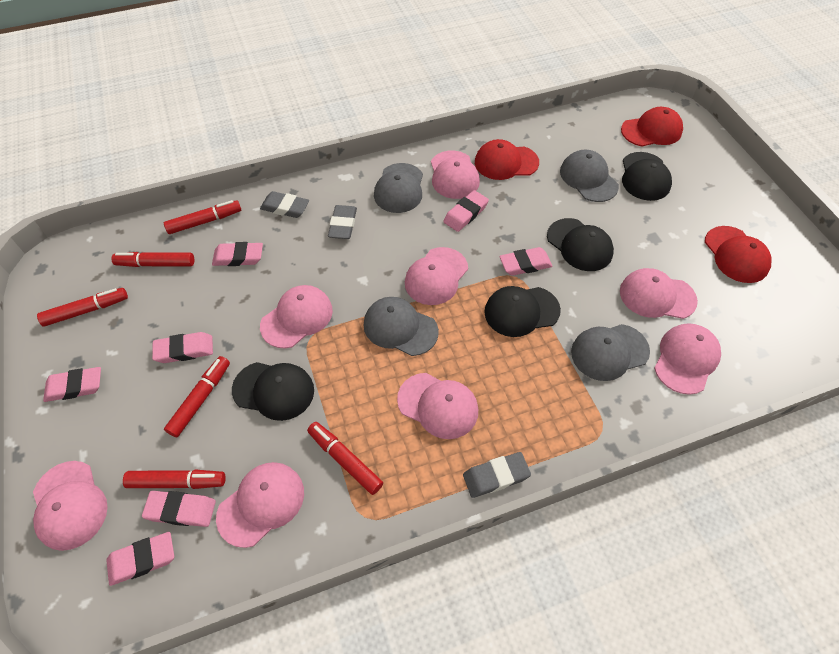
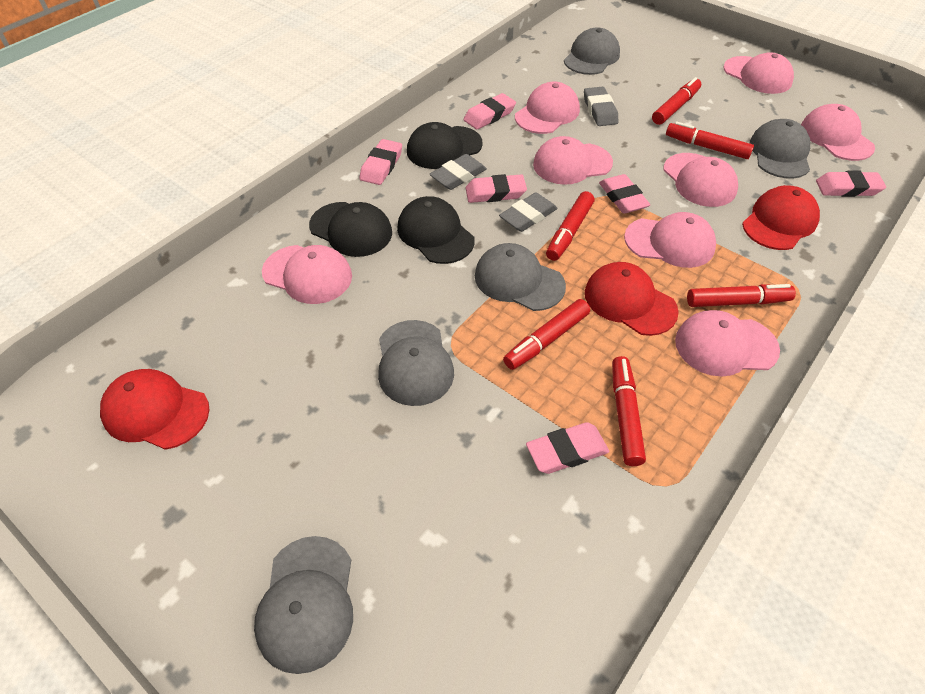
black cap: 4 -> 3
grey cap: 4 -> 5
pink eraser: 7 -> 6

